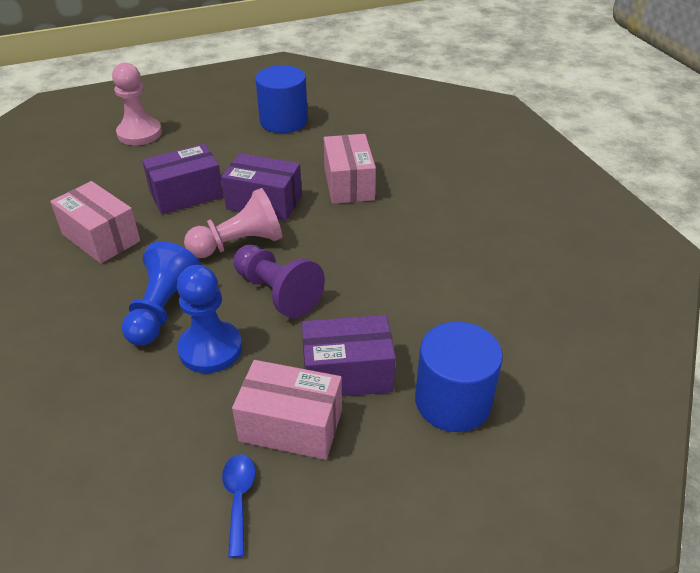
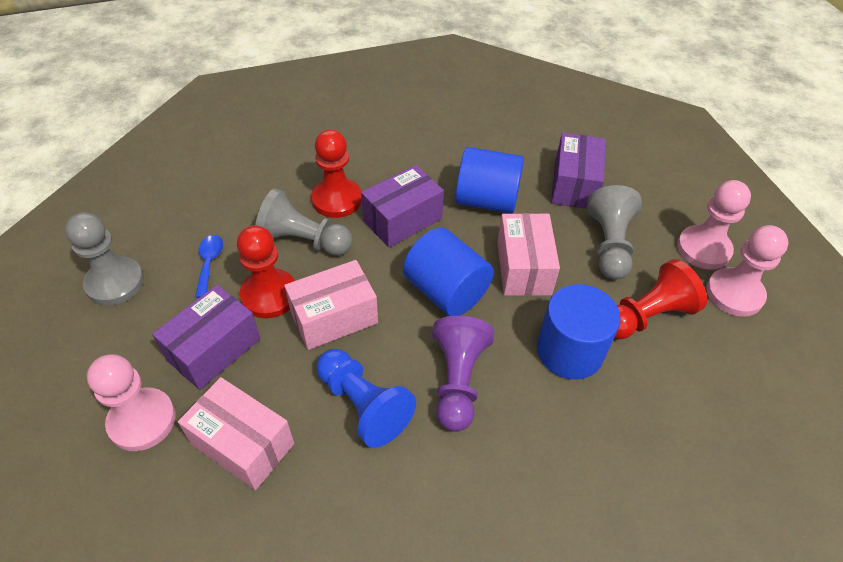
blue cylinder: 2 -> 3
blue pawn: 2 -> 1
grey pawn: 0 -> 3
pink pawn: 2 -> 3
red pawn: 0 -> 3

